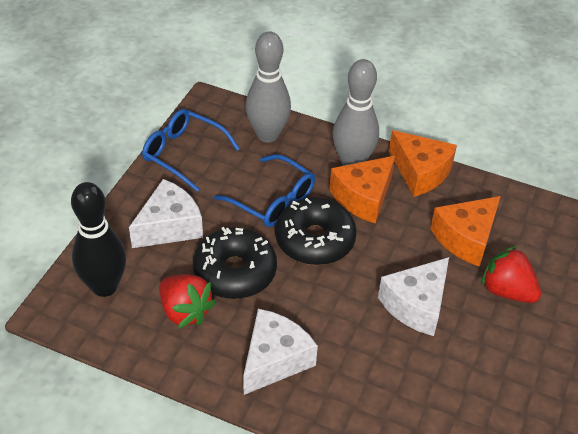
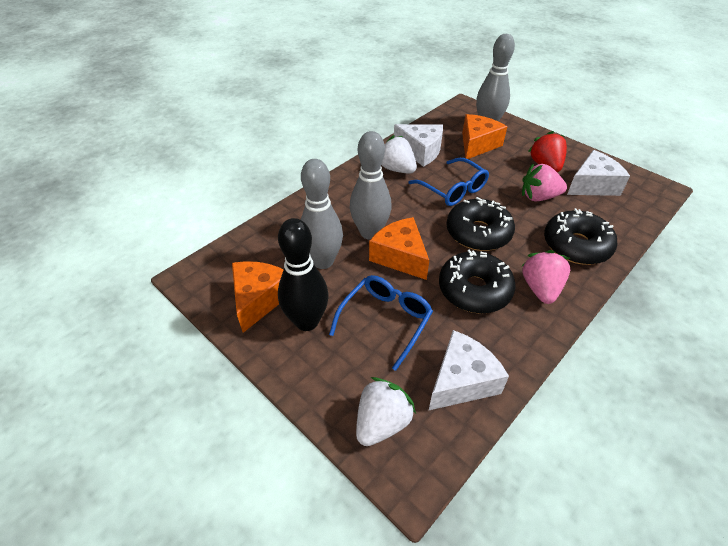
black donut: 2 -> 3
grey bowling pin: 2 -> 3
pink strawberry: 0 -> 2
red strawberry: 2 -> 1
white strawberry: 0 -> 2

